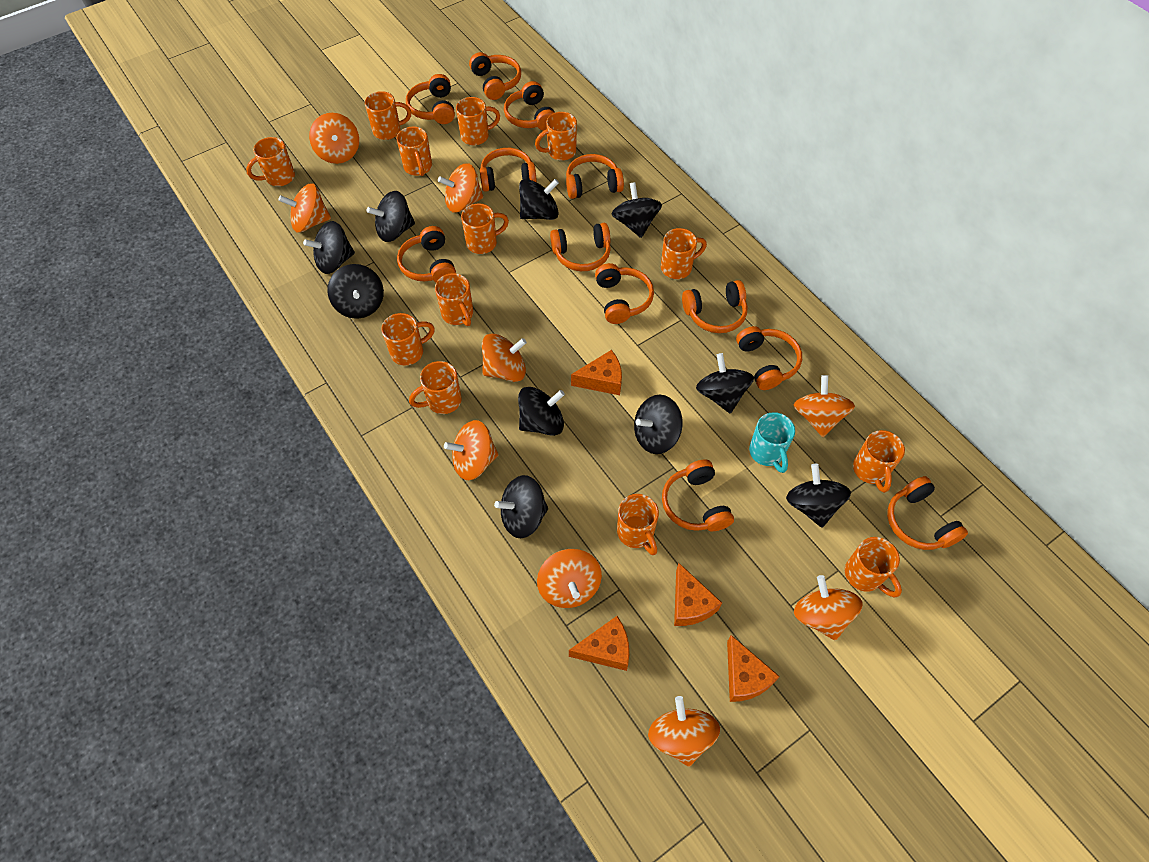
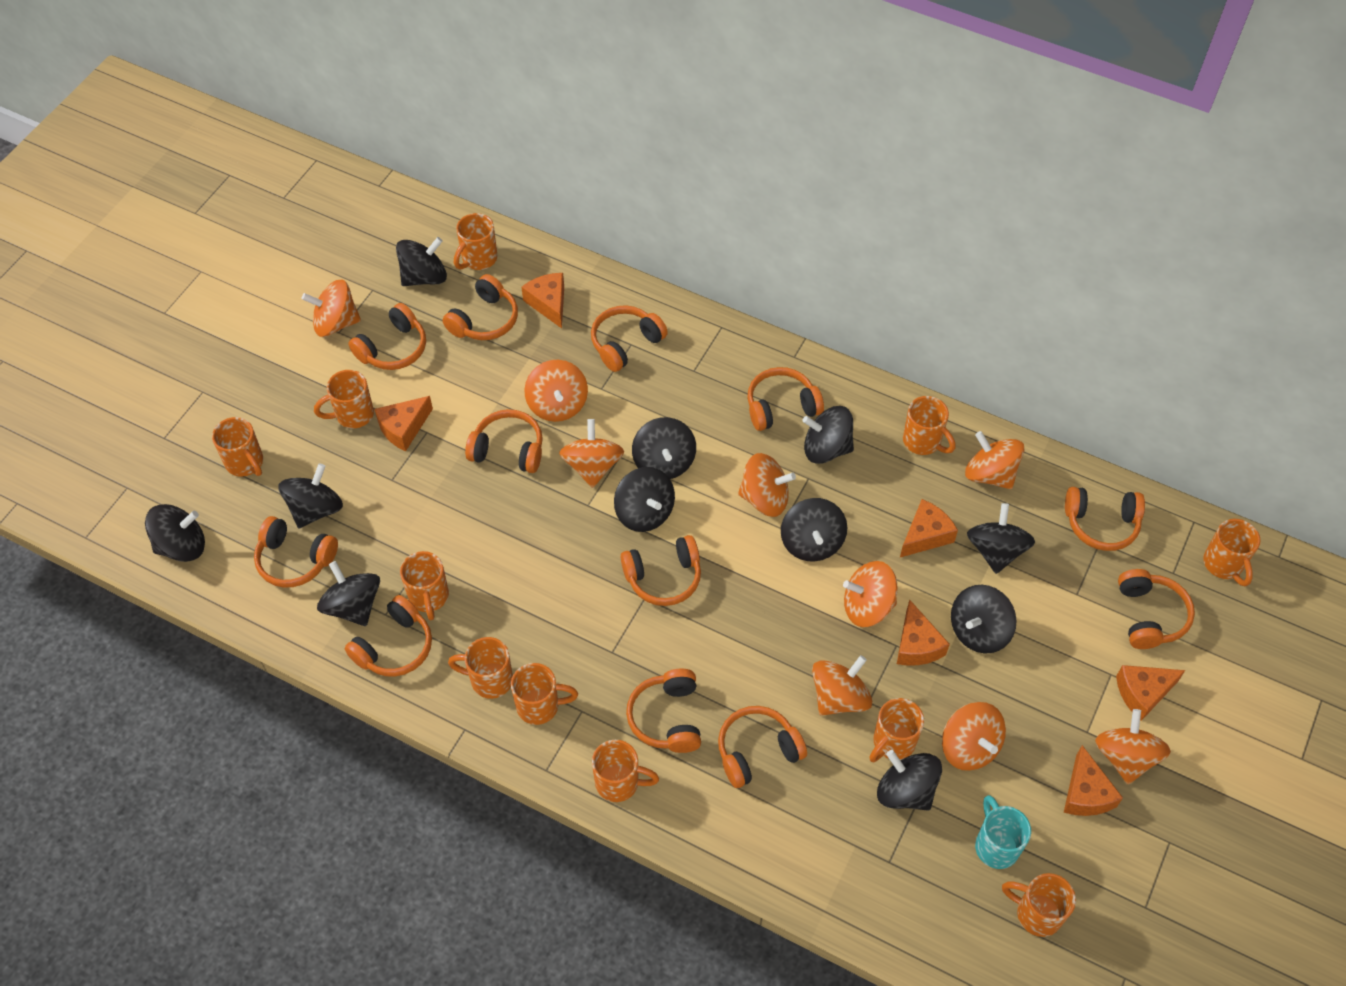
black spinning top: 10 -> 11
orange cheese: 4 -> 6
orange mug: 13 -> 11

